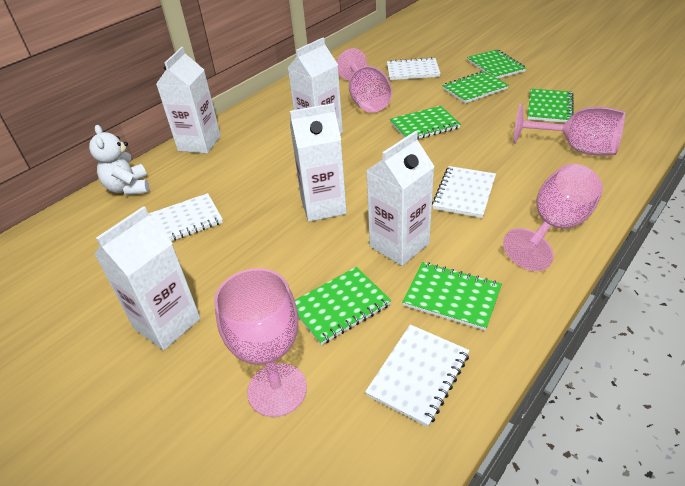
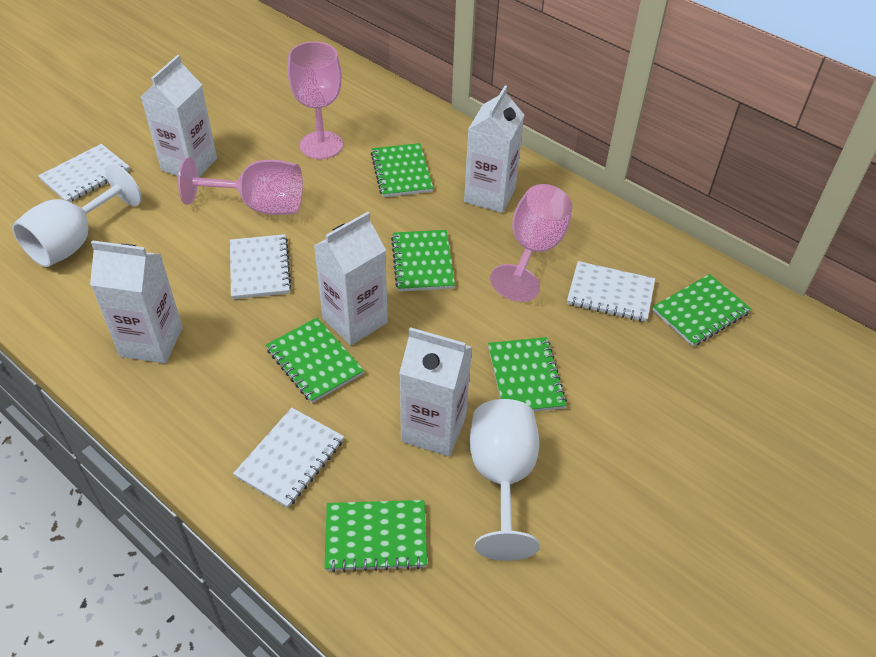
pink goblet: 4 -> 3
white goblet: 0 -> 2
white teddy bear: 1 -> 0

